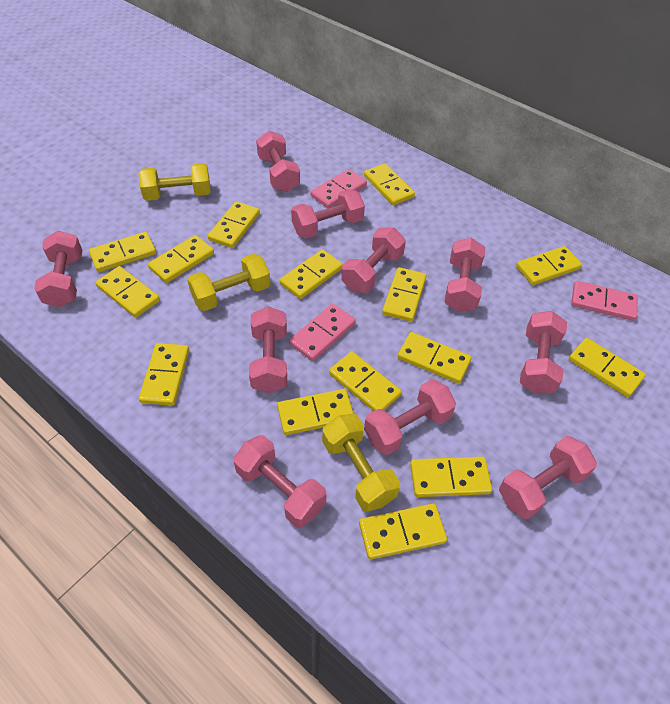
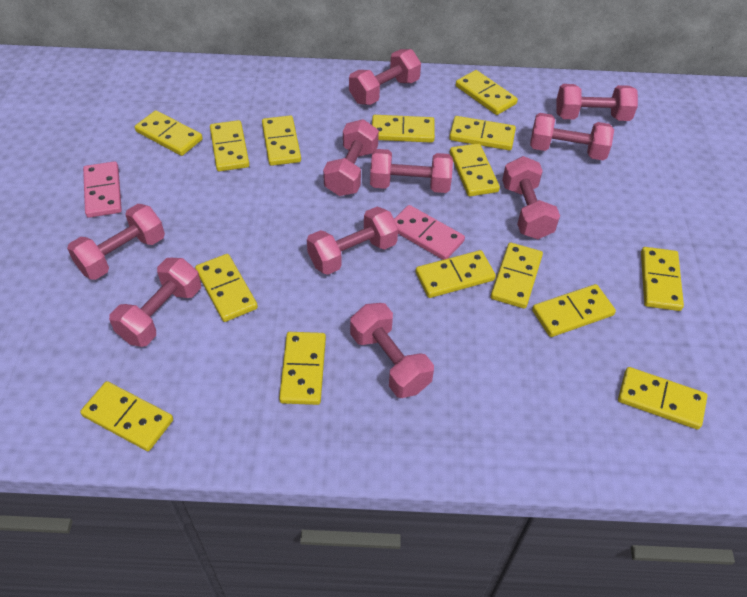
pink domino: 3 -> 2
yellow dumbbell: 3 -> 0

